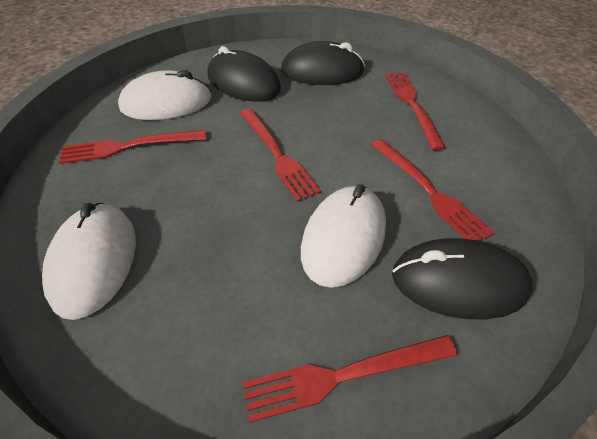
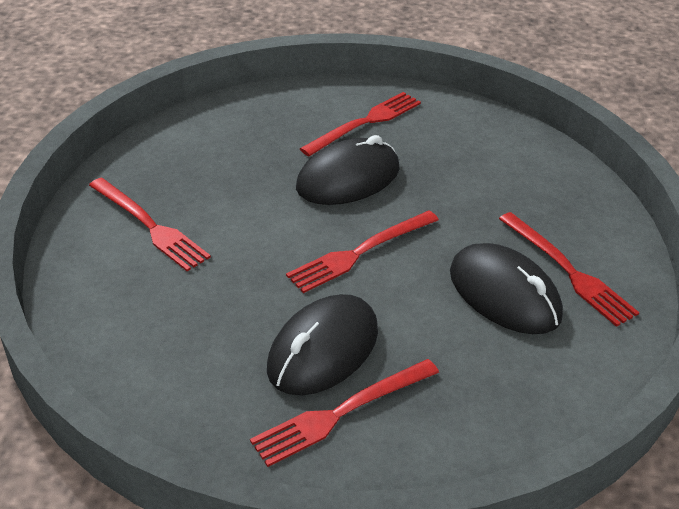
white mouse: 3 -> 0

